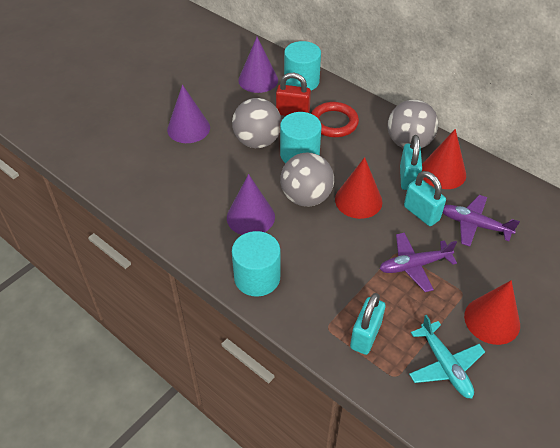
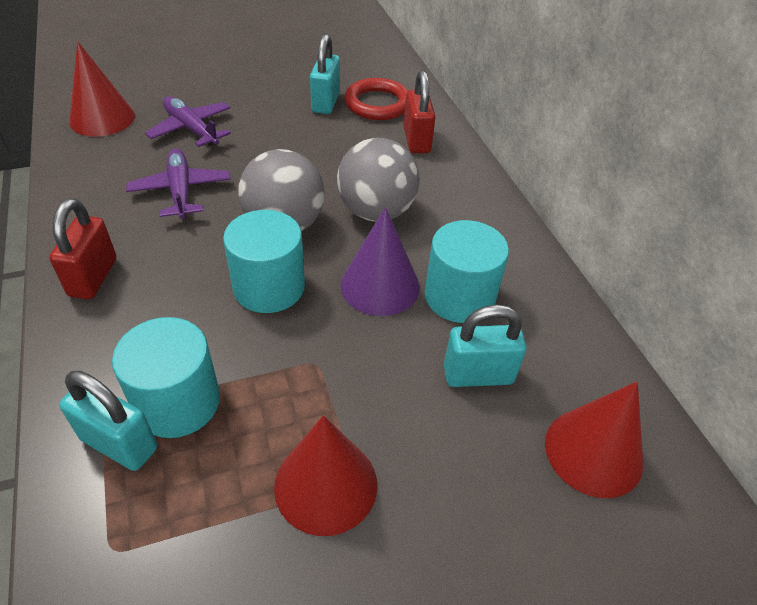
grey ball: 3 -> 2
purple cone: 3 -> 1
red padlock: 1 -> 2
turquoise plane: 1 -> 0

